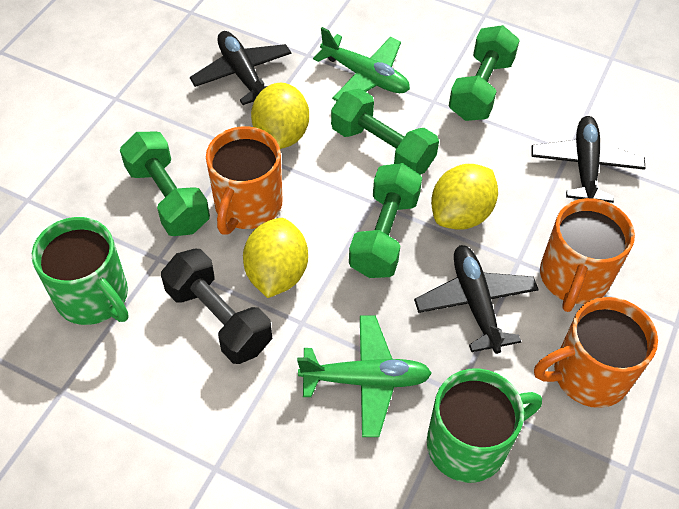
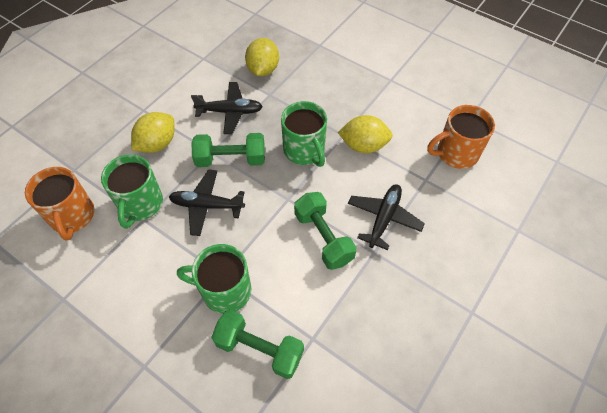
black dumbbell: 1 -> 0
green dumbbell: 4 -> 3
green mug: 2 -> 3
green plane: 2 -> 0
orange mug: 3 -> 2

